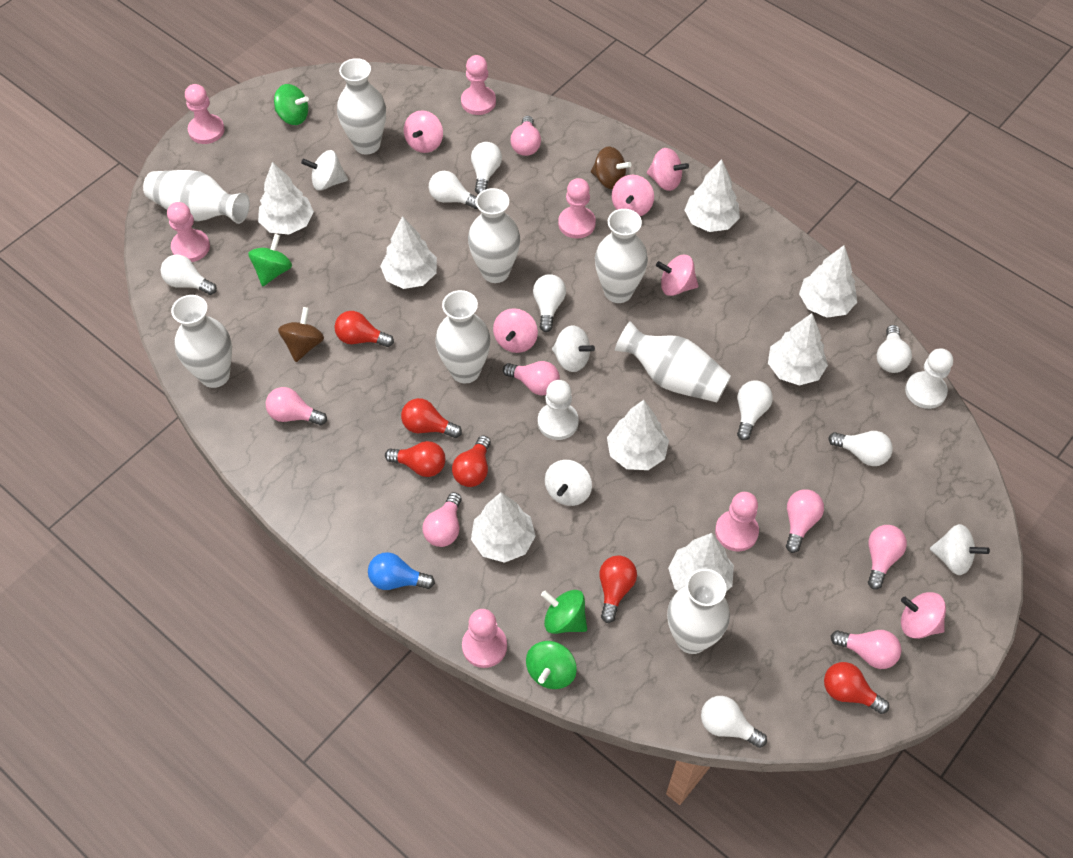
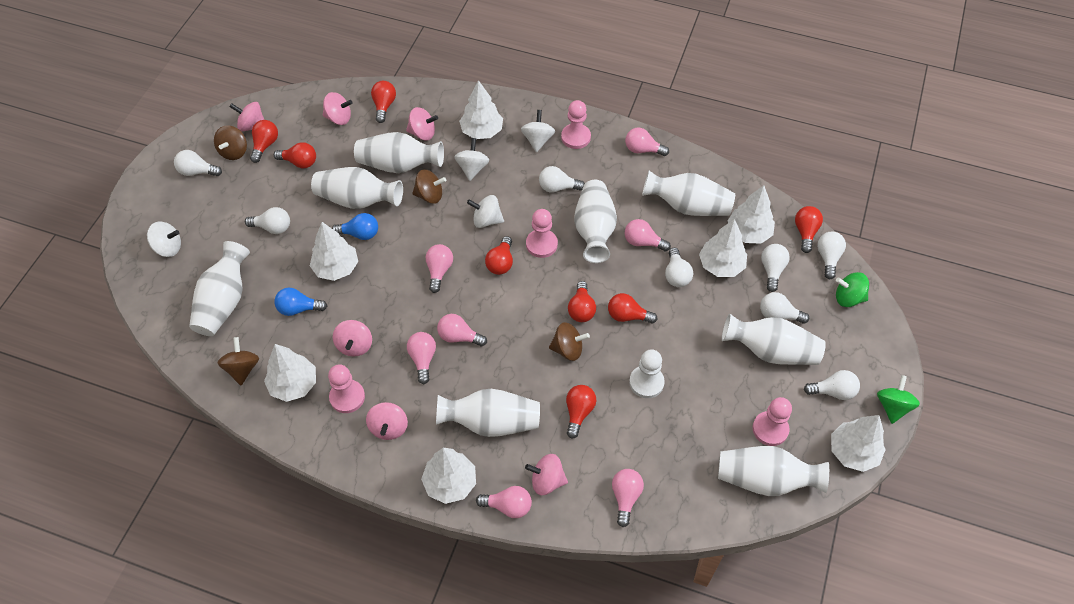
blue light bulb: 1 -> 2
brown spinning top: 2 -> 4
green spinning top: 4 -> 2
pink pawn: 6 -> 4
red light bulb: 6 -> 8
white pawn: 2 -> 1
white tree: 8 -> 7

